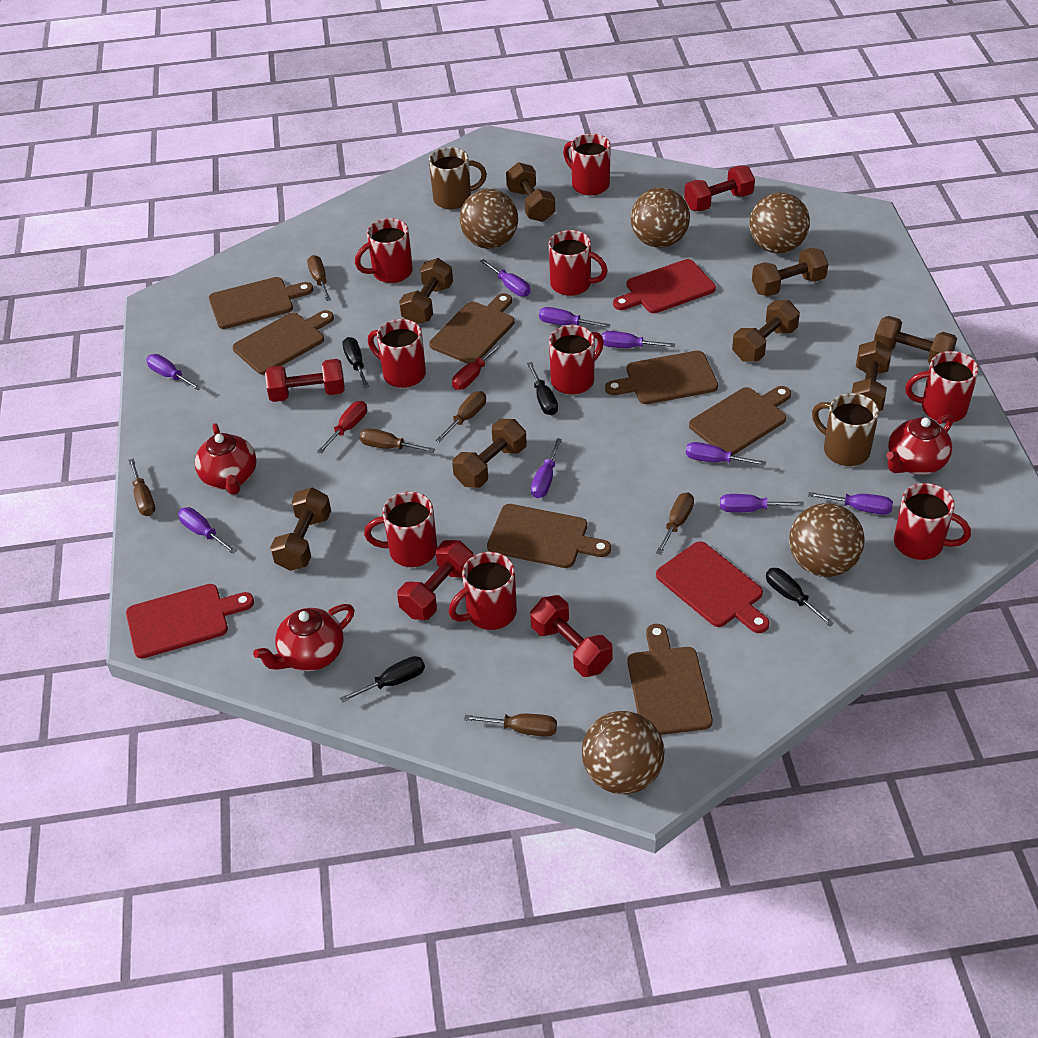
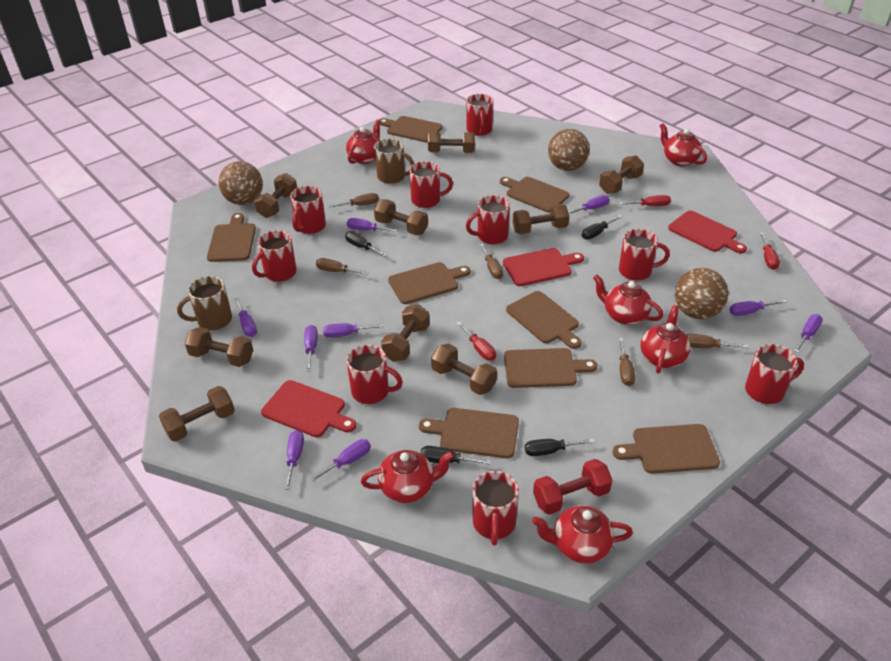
brown ball: 5 -> 3
brown cutting board: 7 -> 8
brown dumbbell: 8 -> 9
brown screwdriver: 6 -> 5
red dumbbell: 4 -> 1
red screwdriver: 2 -> 3
red teapot: 3 -> 6

